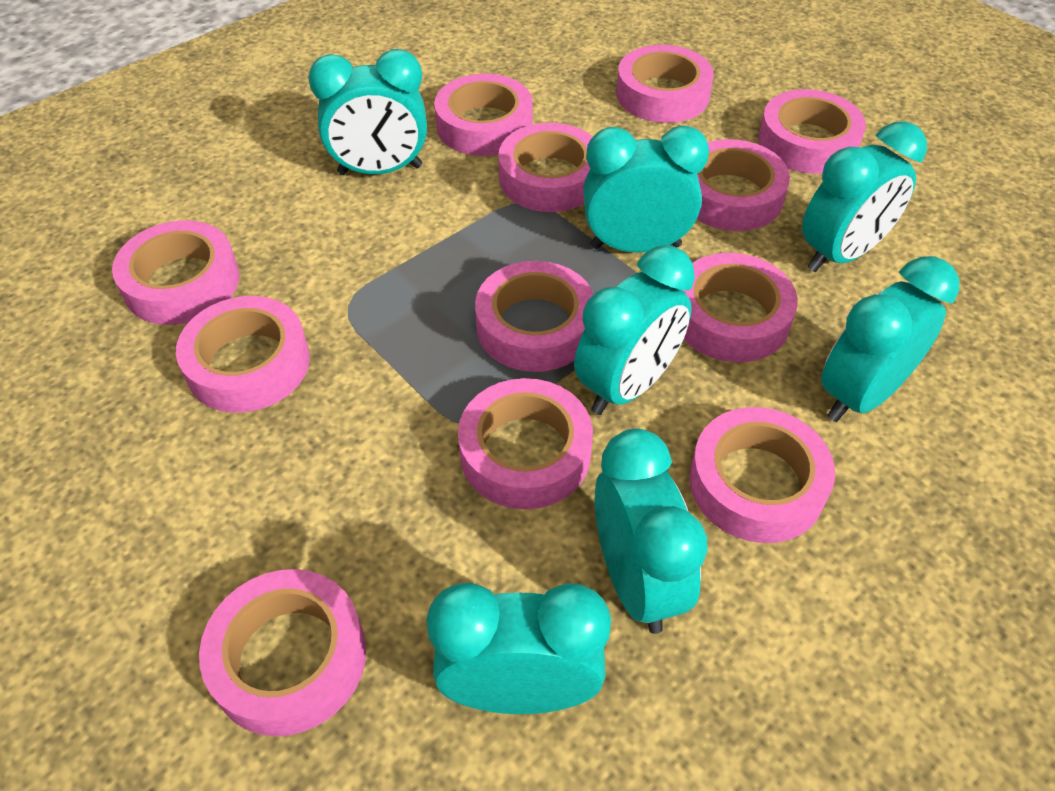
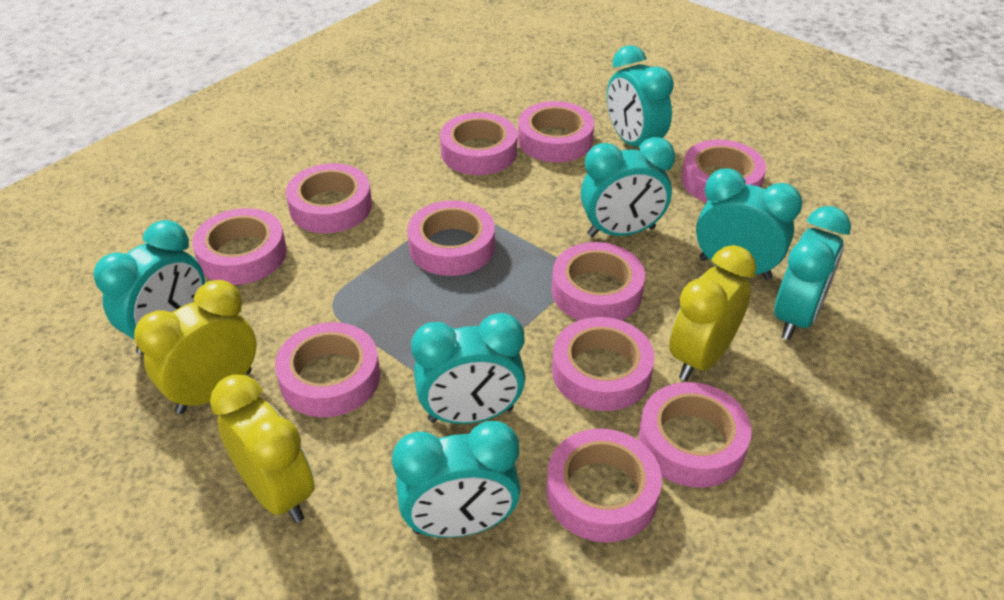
pink tape: 12 -> 11
yellow clock: 0 -> 3

